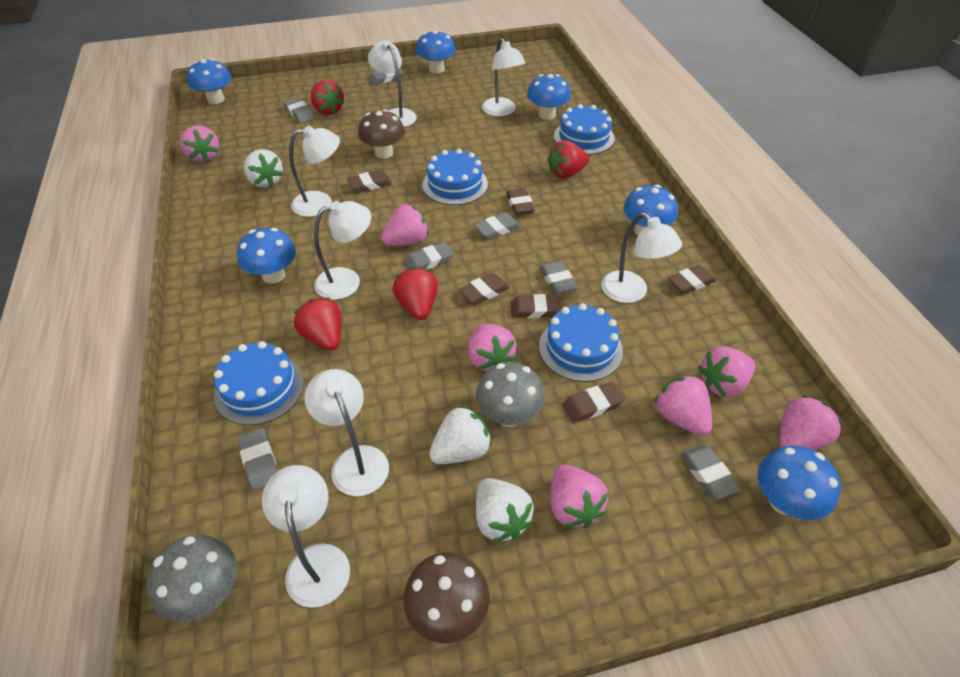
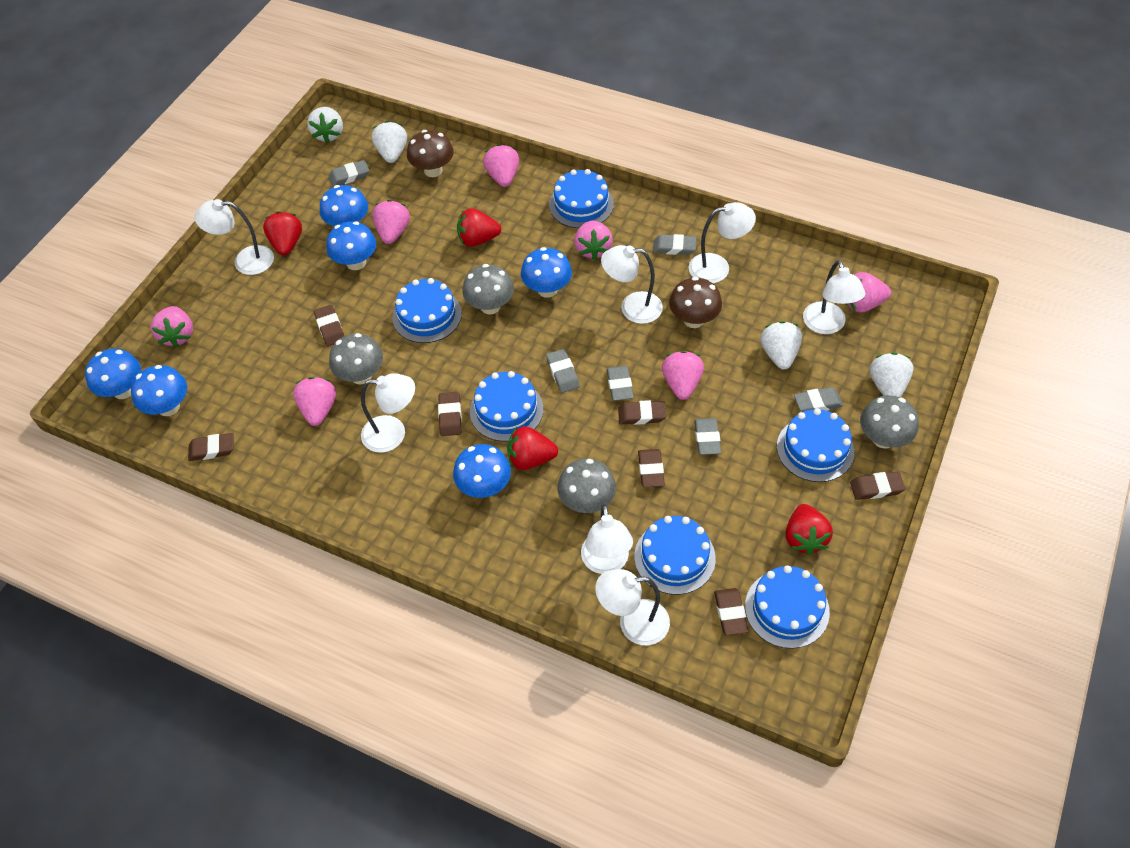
blue cake: 4 -> 6
brown eraser: 6 -> 7
grey eraser: 7 -> 6
grey mushroom: 2 -> 4
white strawberry: 3 -> 4

